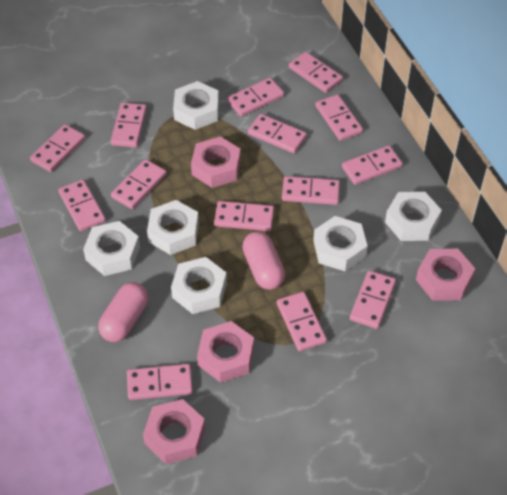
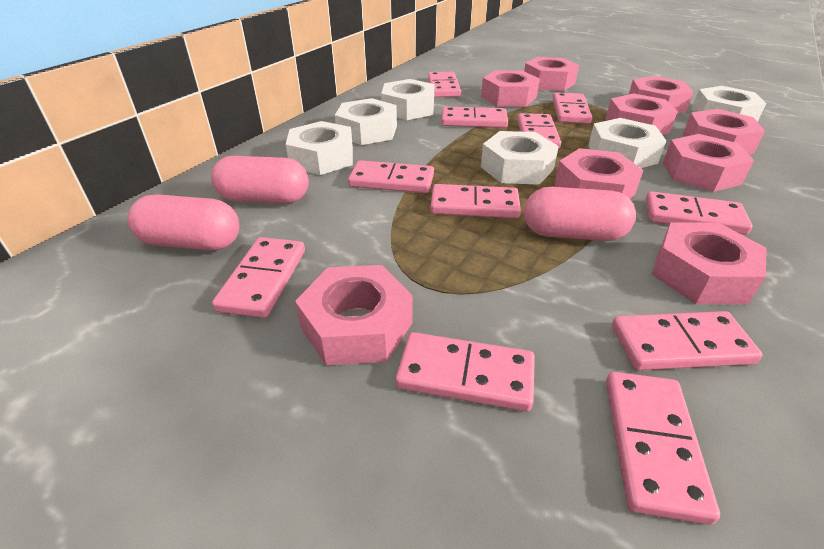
pink capsule: 2 -> 3
pink domino: 14 -> 11
pink nut: 4 -> 9

